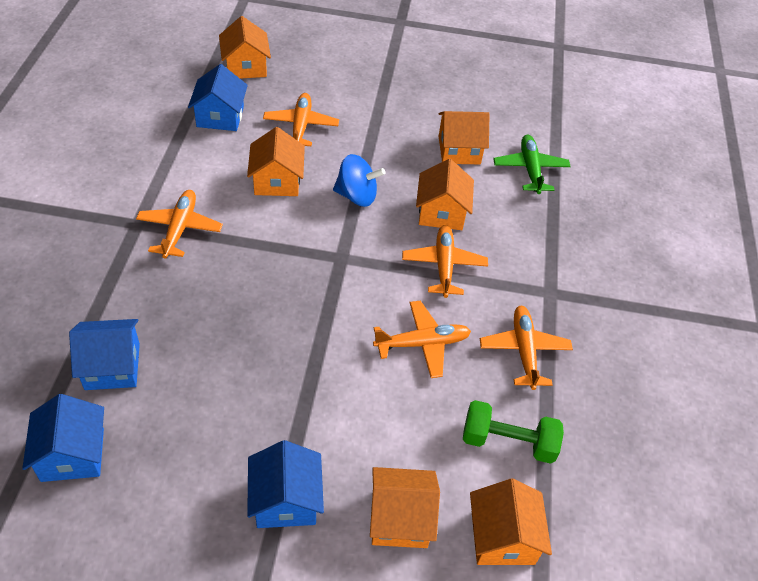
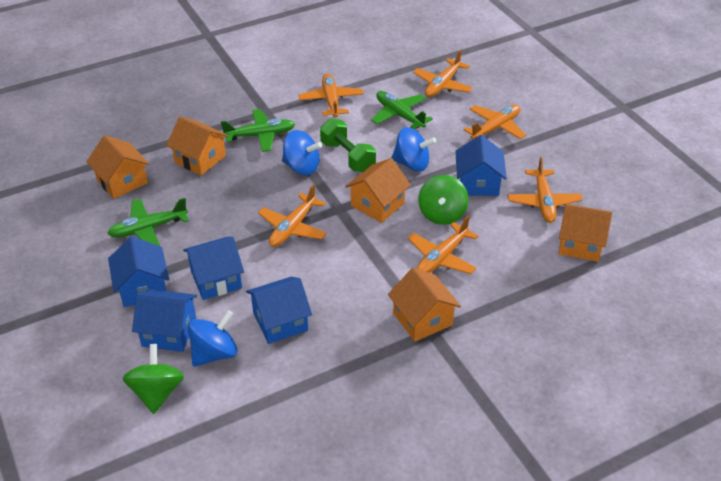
blue house: 4 -> 5
blue spinning top: 1 -> 3
green plane: 1 -> 3
green spinning top: 0 -> 2
orange house: 6 -> 5
orange plane: 5 -> 6

